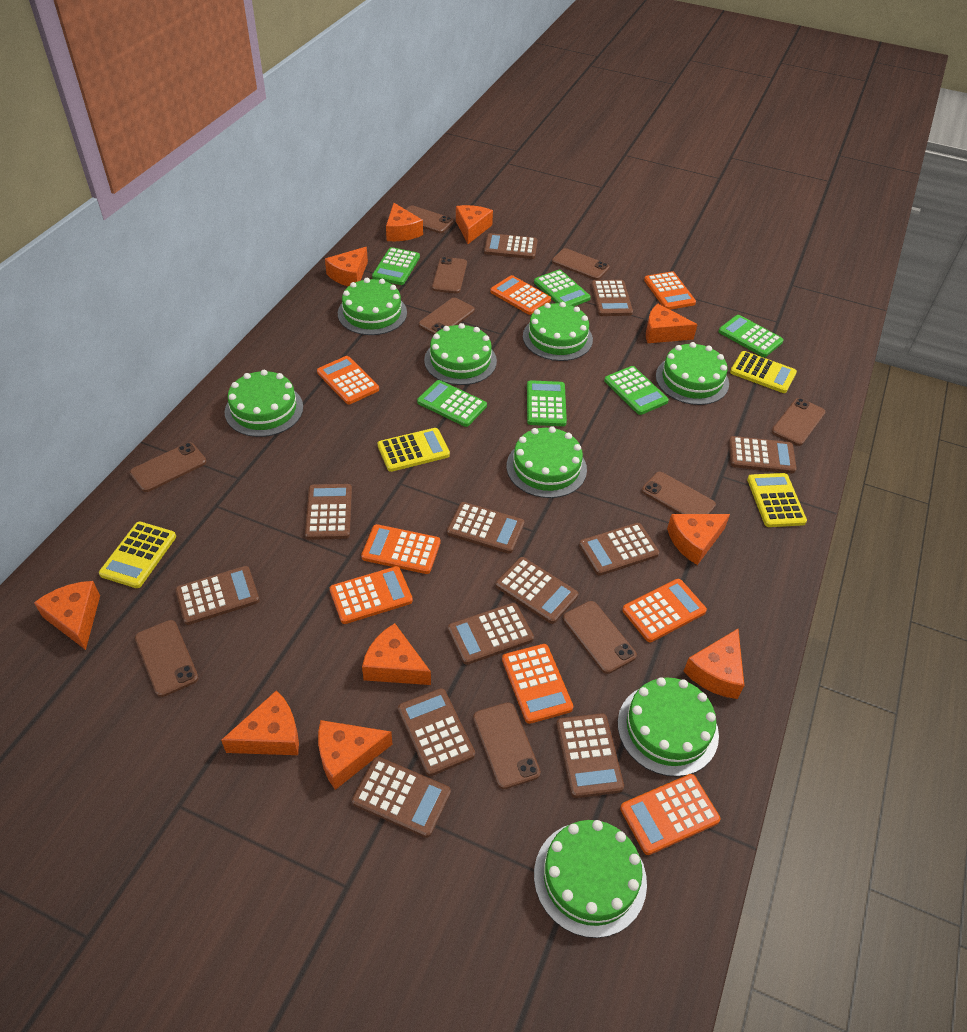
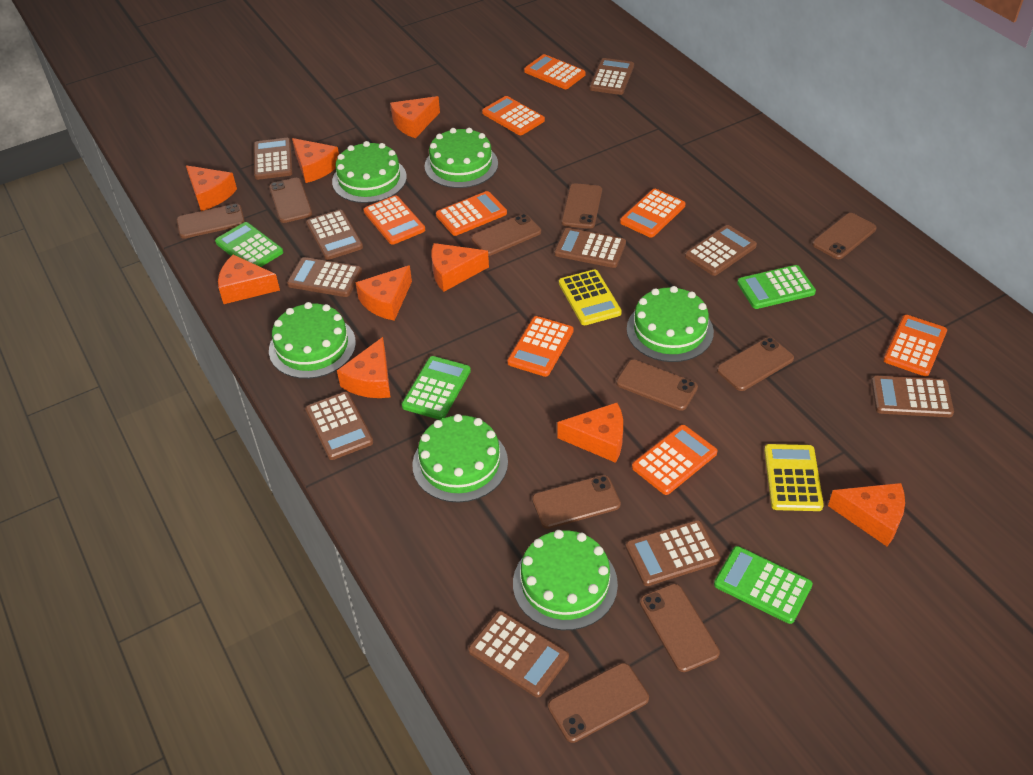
brown calculator: 12 -> 10
green cake: 8 -> 6
green calculator: 6 -> 4
orange cheese: 10 -> 9
yellow calculator: 4 -> 2

